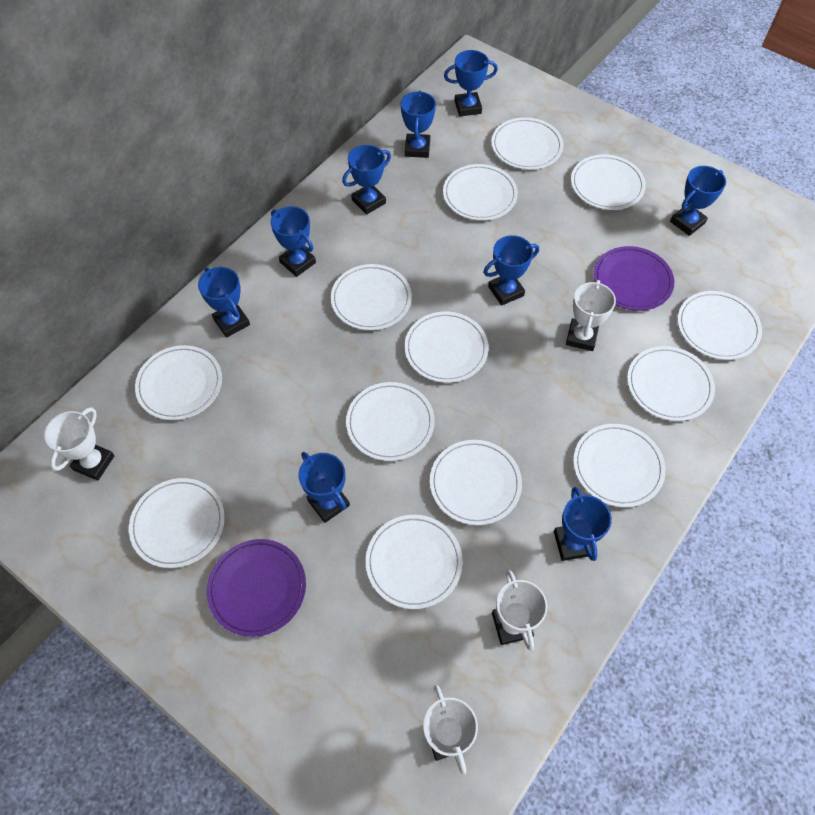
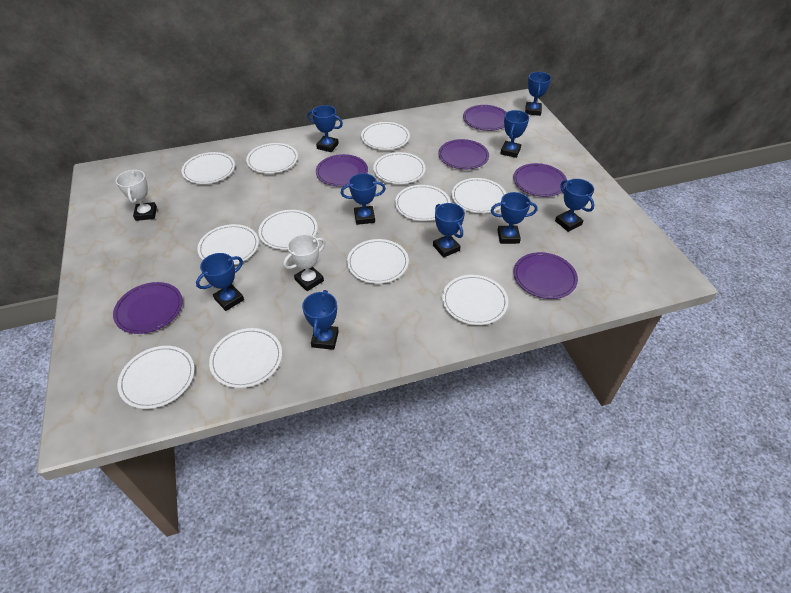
purple plate: 2 -> 6
white plate: 13 -> 12
white trophy: 4 -> 2

